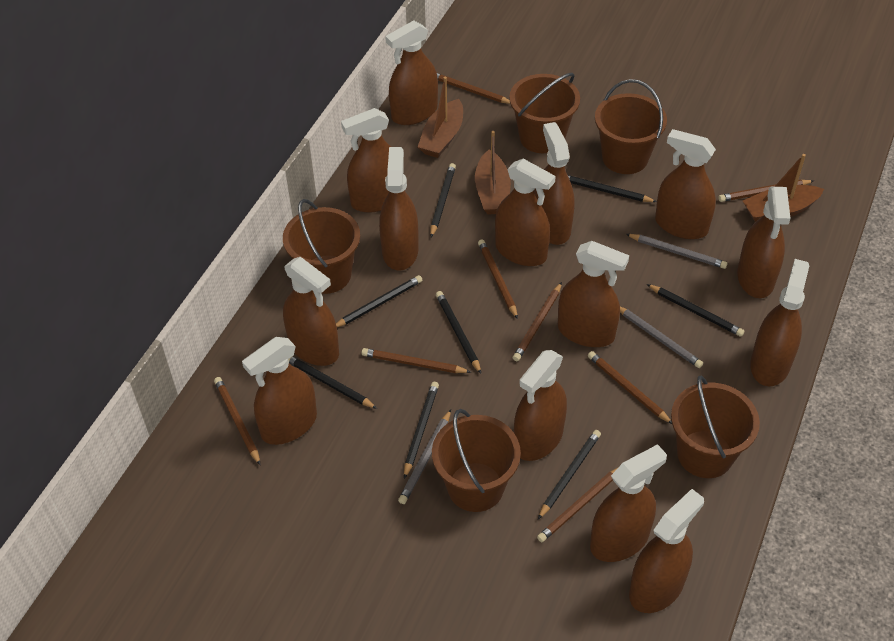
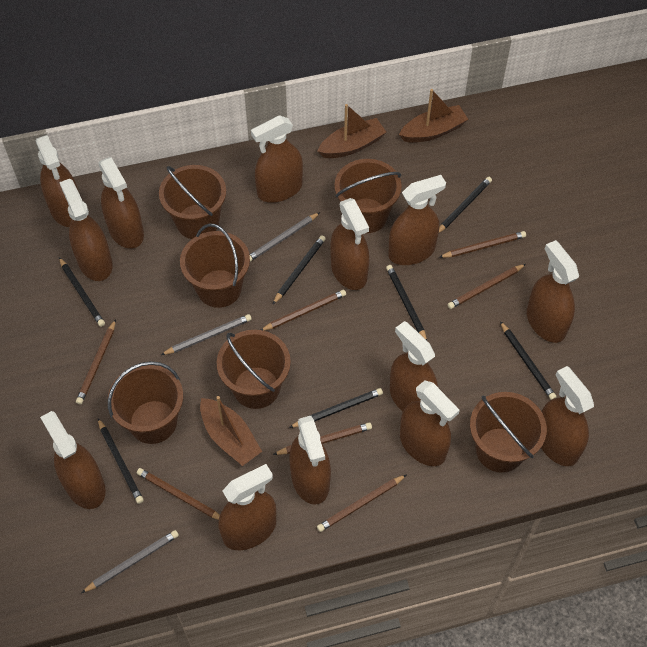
black pencil: 8 -> 7
brown bucket: 5 -> 6
brown pencil: 8 -> 7
brown spray bottle: 14 -> 13

